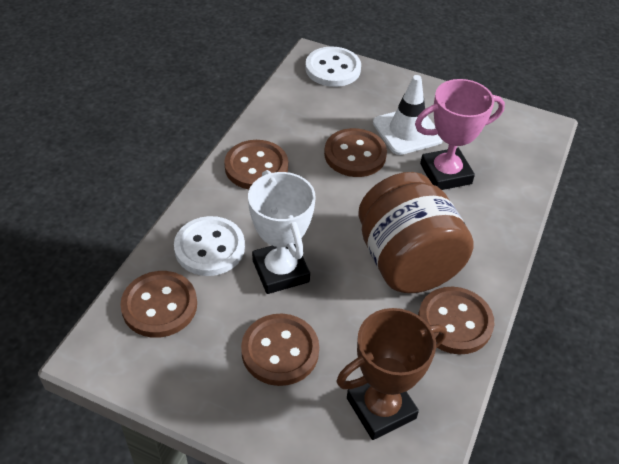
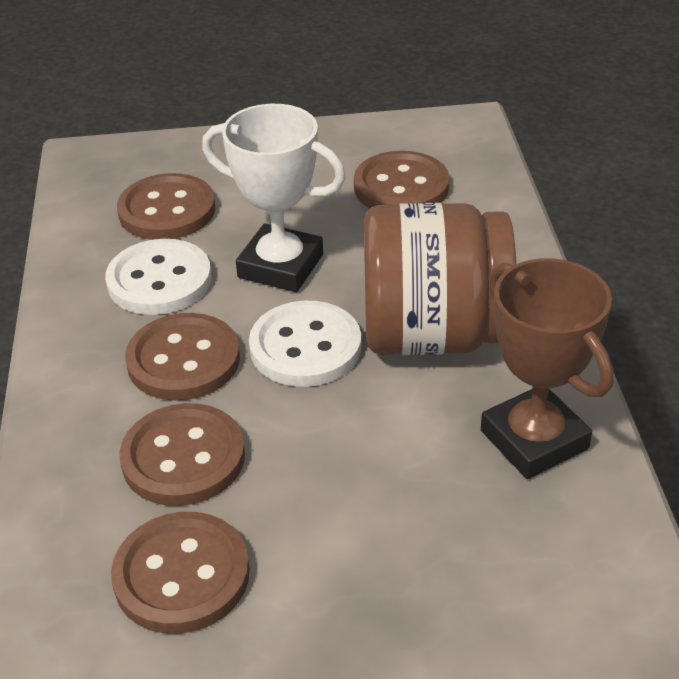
pink trophy: 1 -> 0
white traffic cone: 1 -> 0

